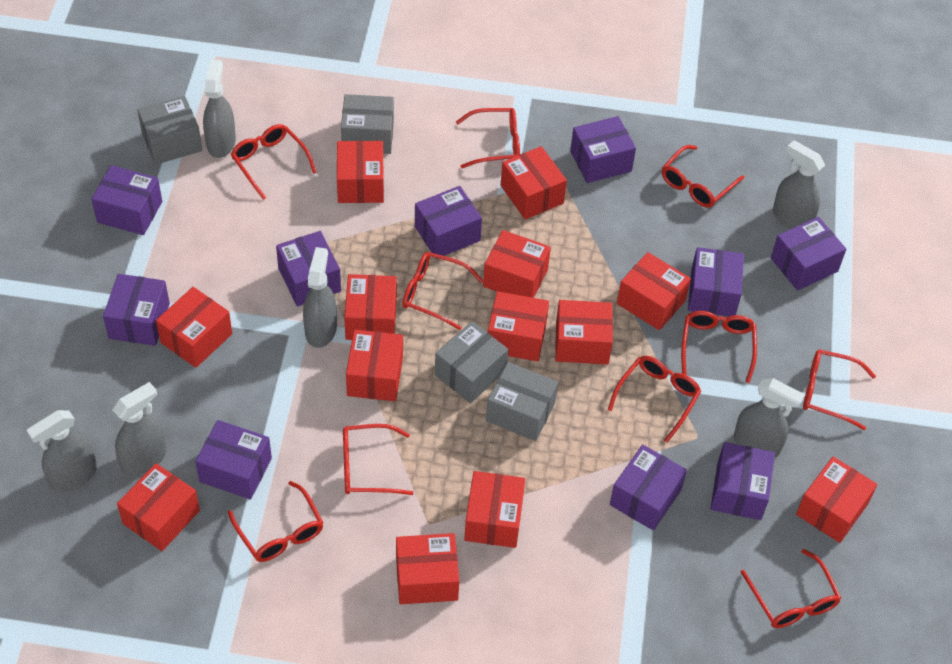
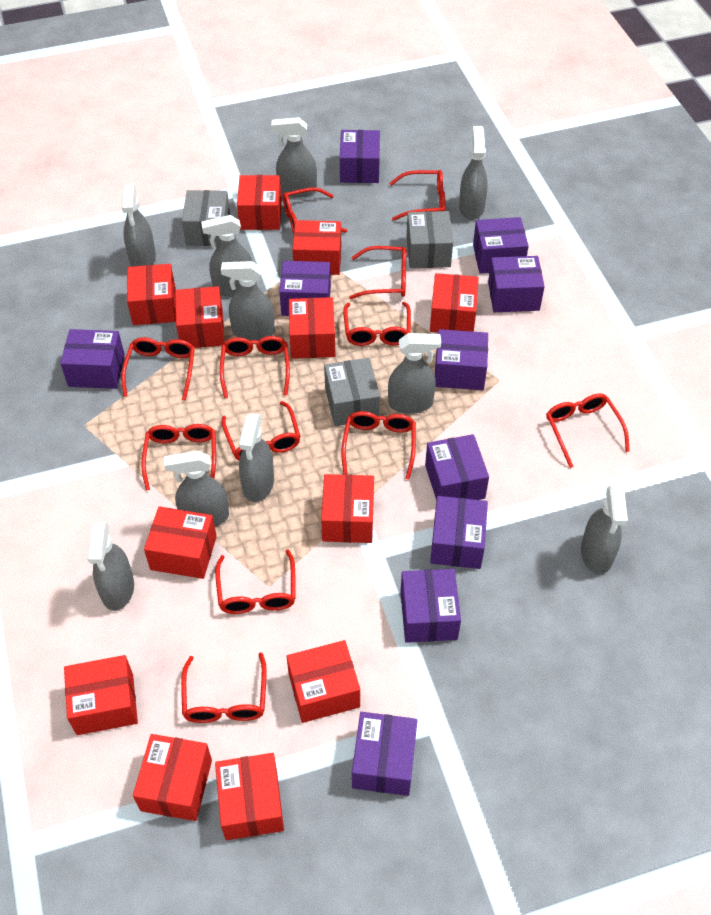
grey box: 4 -> 3
grey spray bottle: 6 -> 10
red box: 13 -> 12
red glasses: 10 -> 12

